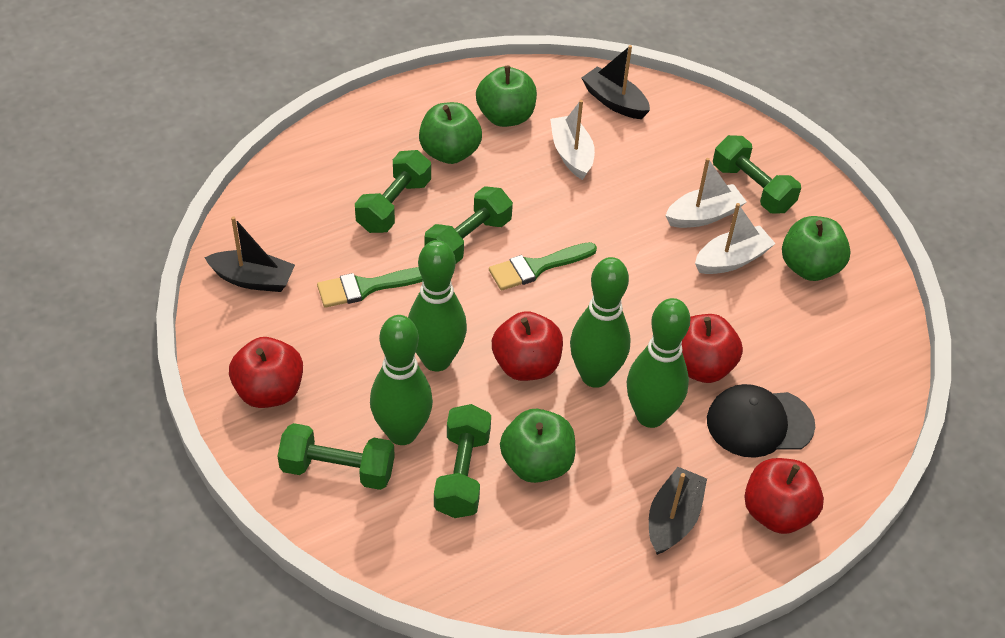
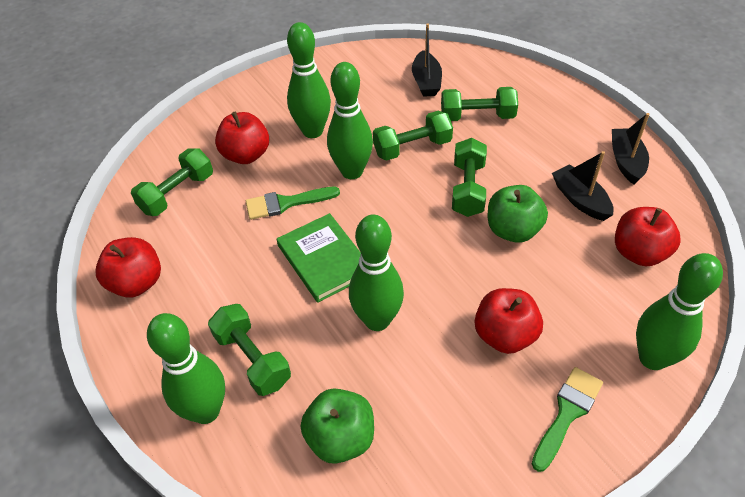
black cap: 1 -> 0
green apple: 4 -> 2
green book: 0 -> 1
green bowling pin: 4 -> 5
white boat: 3 -> 0

